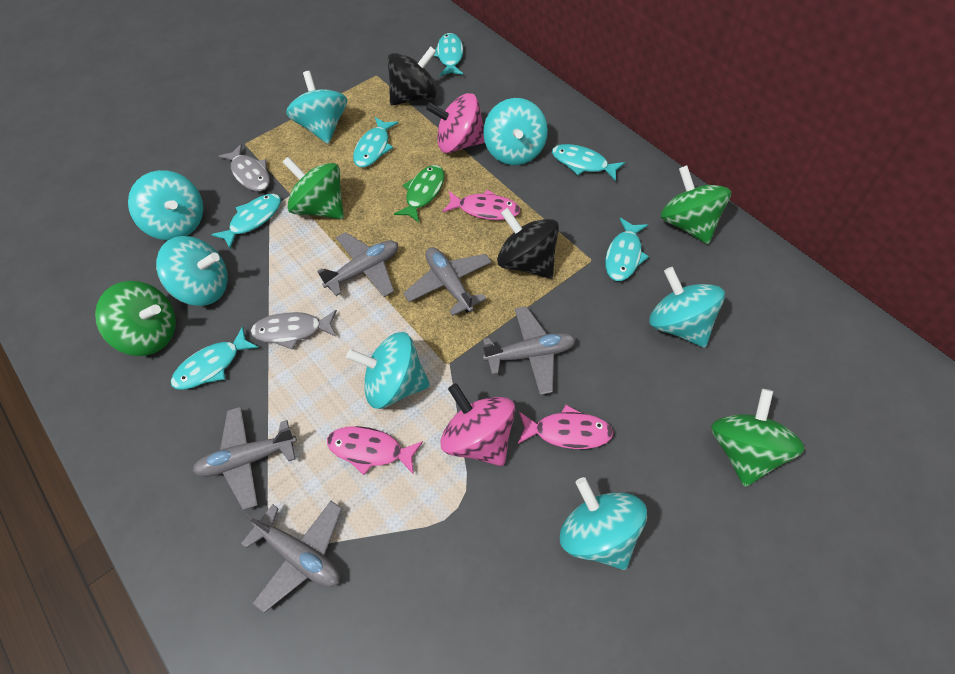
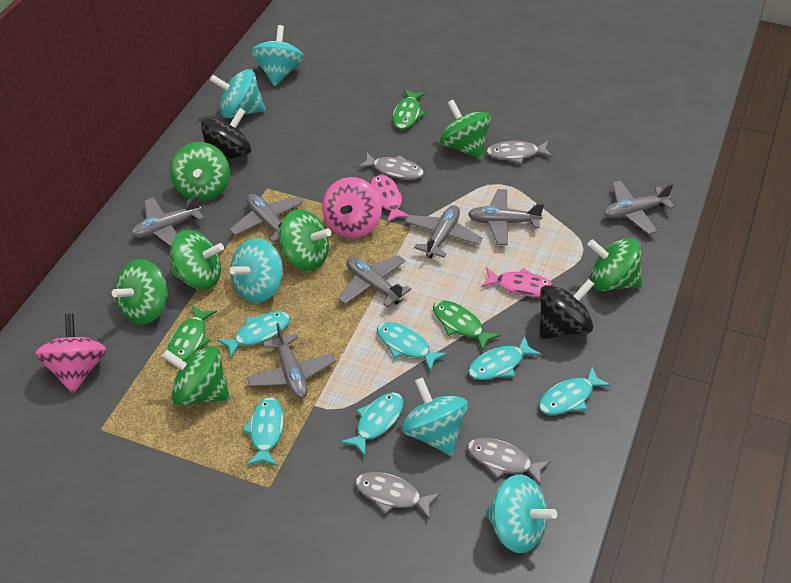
green fish: 1 -> 3
green spinning top: 4 -> 7
grey fish: 2 -> 4
grey plane: 5 -> 7
pink fish: 3 -> 2
turquoise spinning top: 7 -> 5

